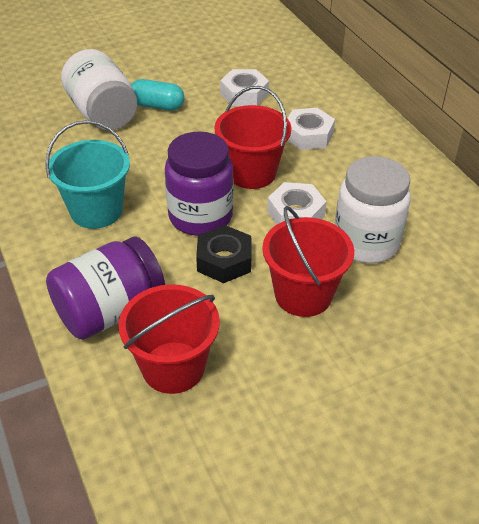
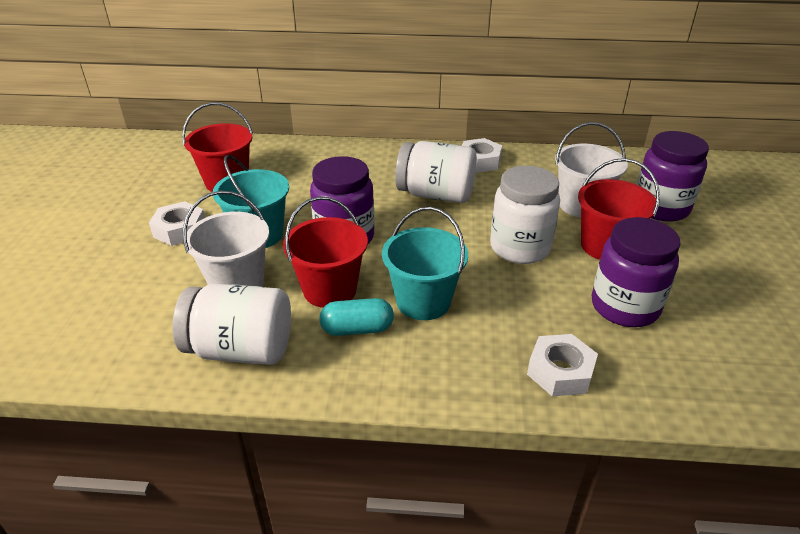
black nut: 1 -> 0
purple jar: 2 -> 3
turquoise bucket: 1 -> 2
white bucket: 0 -> 2
white jar: 2 -> 3

